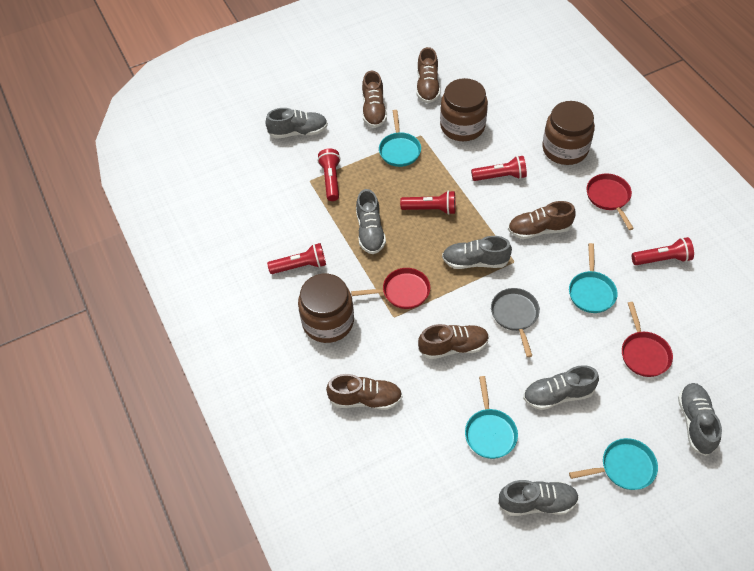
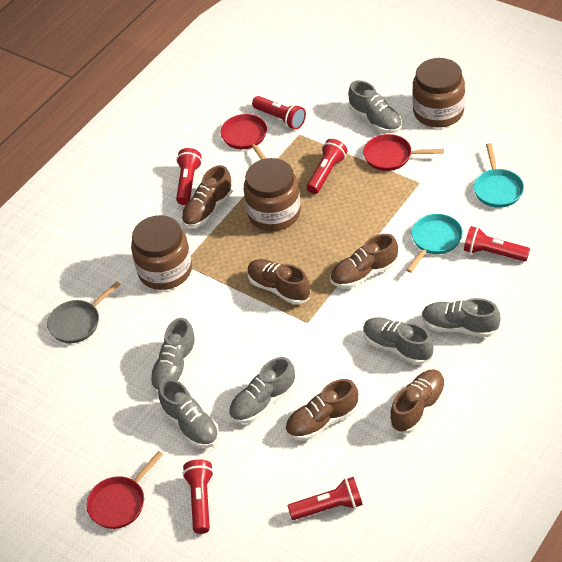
red flashlight: 5 -> 6
turquoise pan: 4 -> 2

